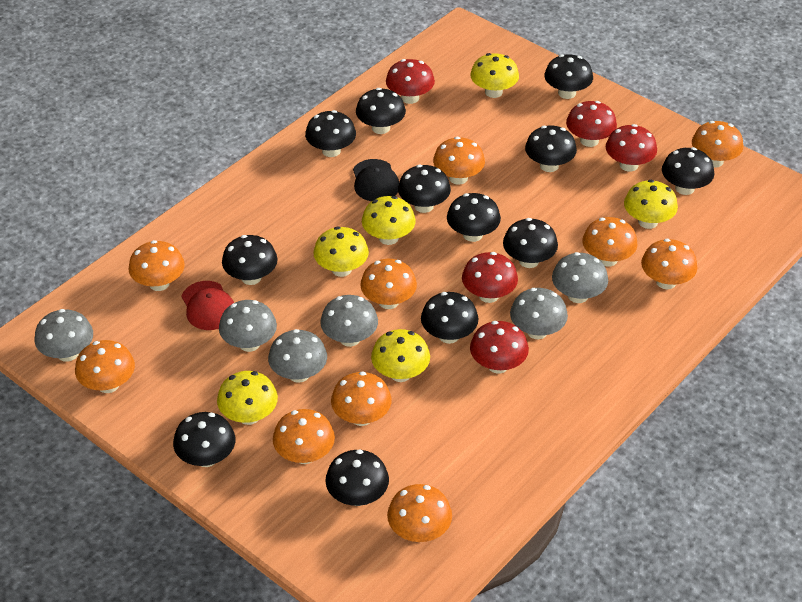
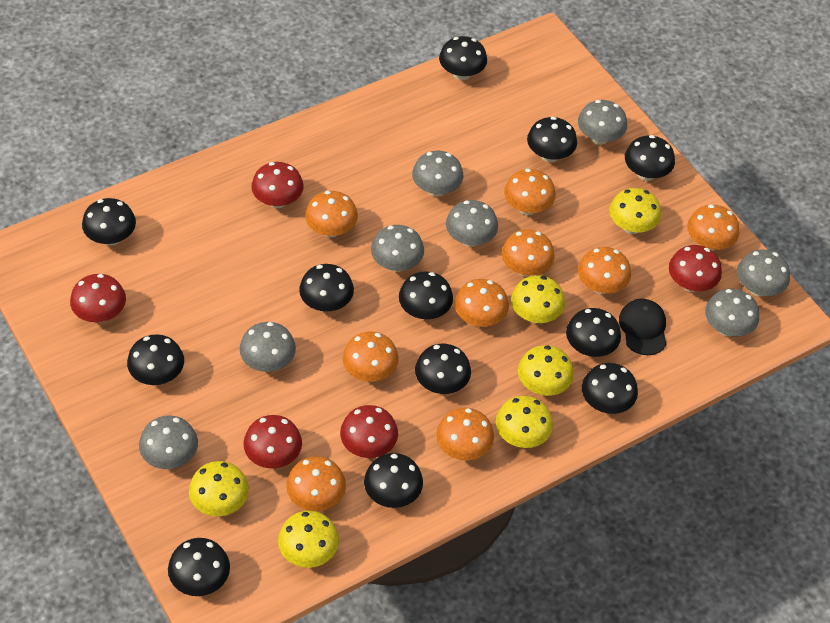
grey mushroom: 6 -> 8
orange mushroom: 10 -> 9
red cap: 1 -> 0

